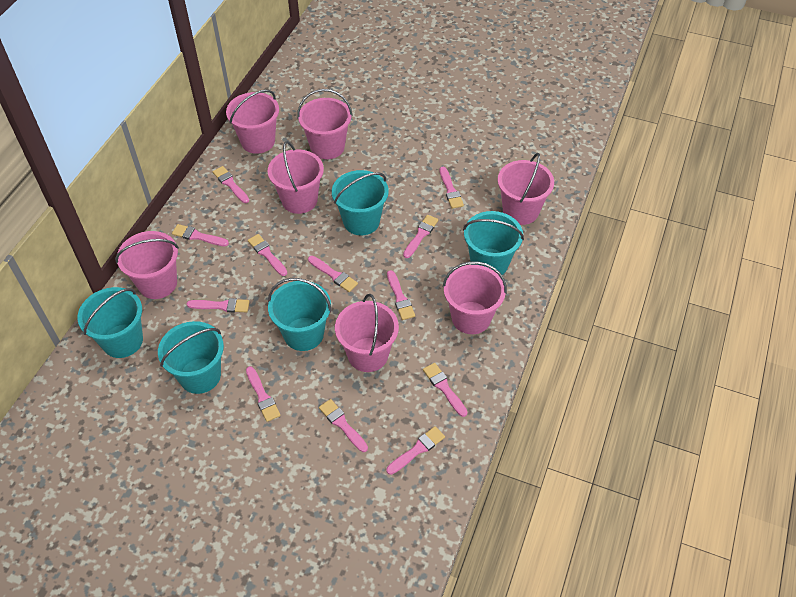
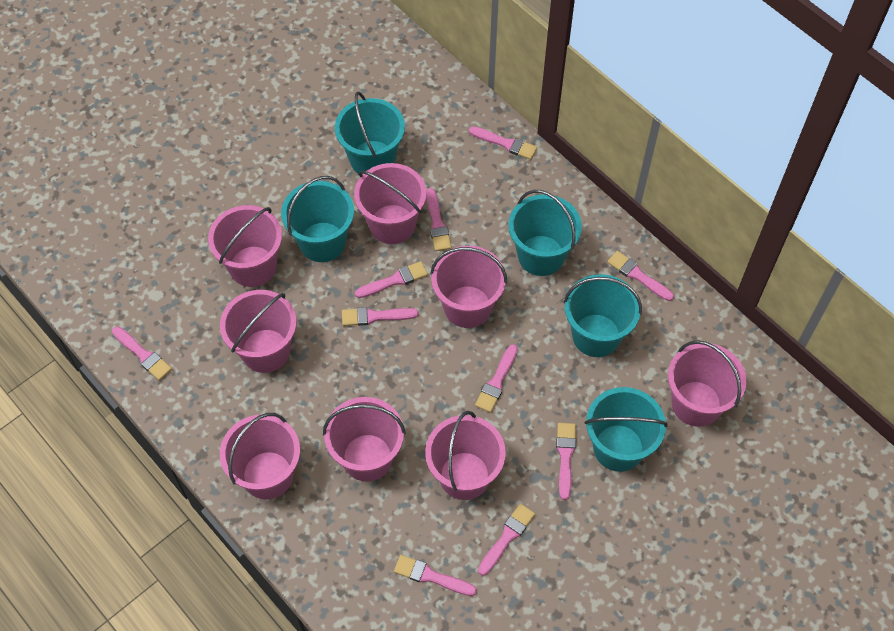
pink brush: 12 -> 10
pink bucket: 7 -> 8

